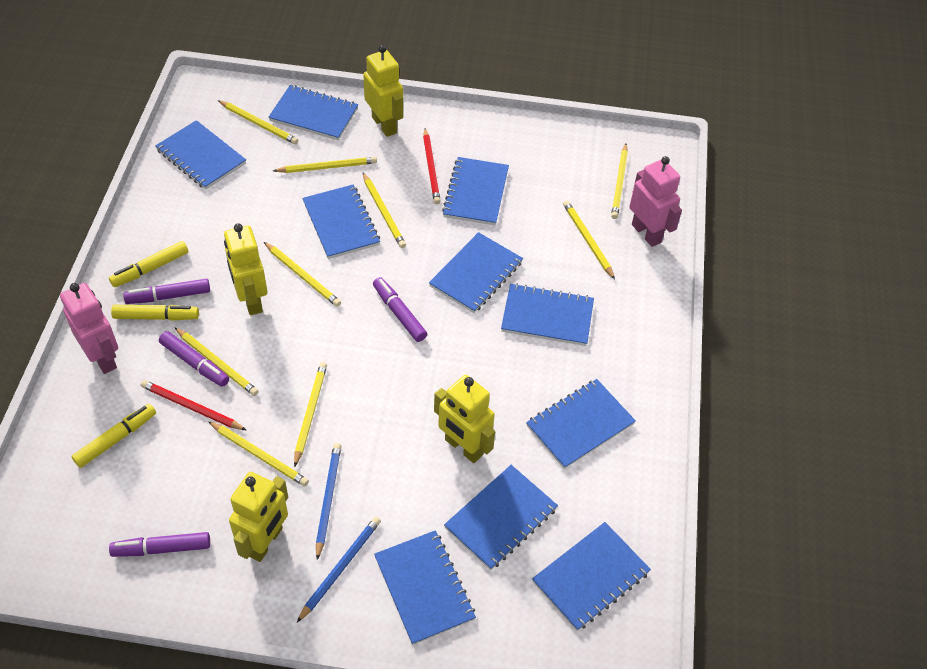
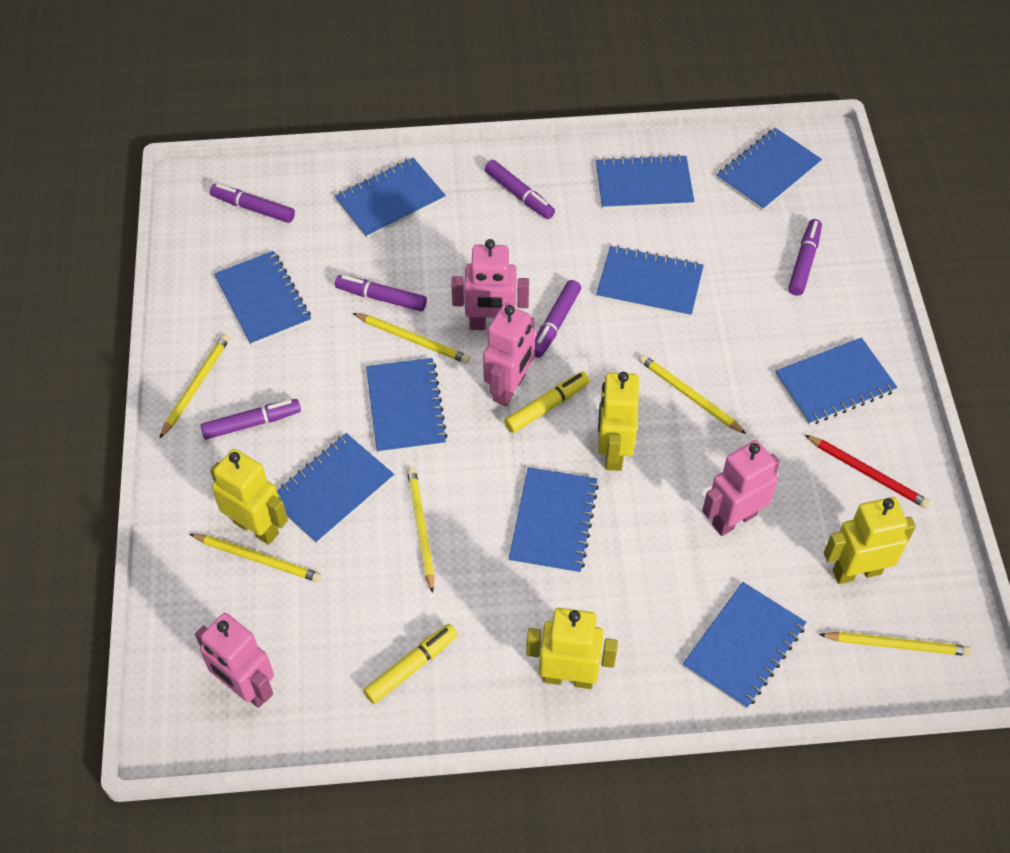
blue pencil: 2 -> 0
pink robot: 2 -> 4
purple marker: 4 -> 6
red pencil: 2 -> 1
yellow marker: 3 -> 2
yellow pencil: 9 -> 6

